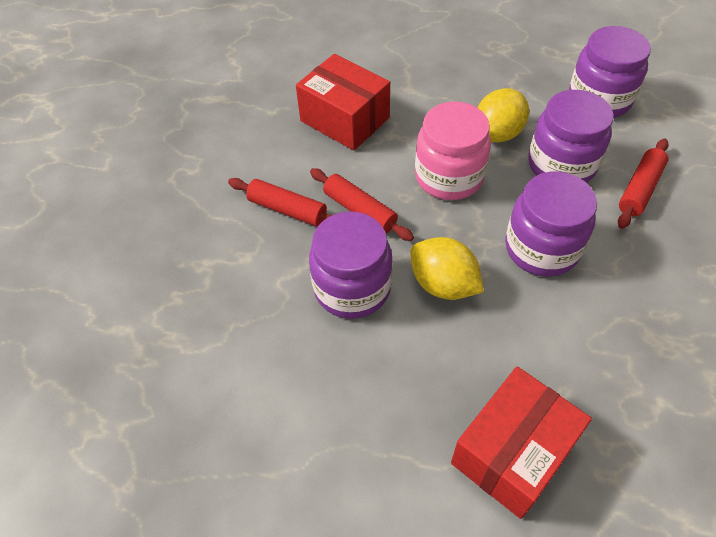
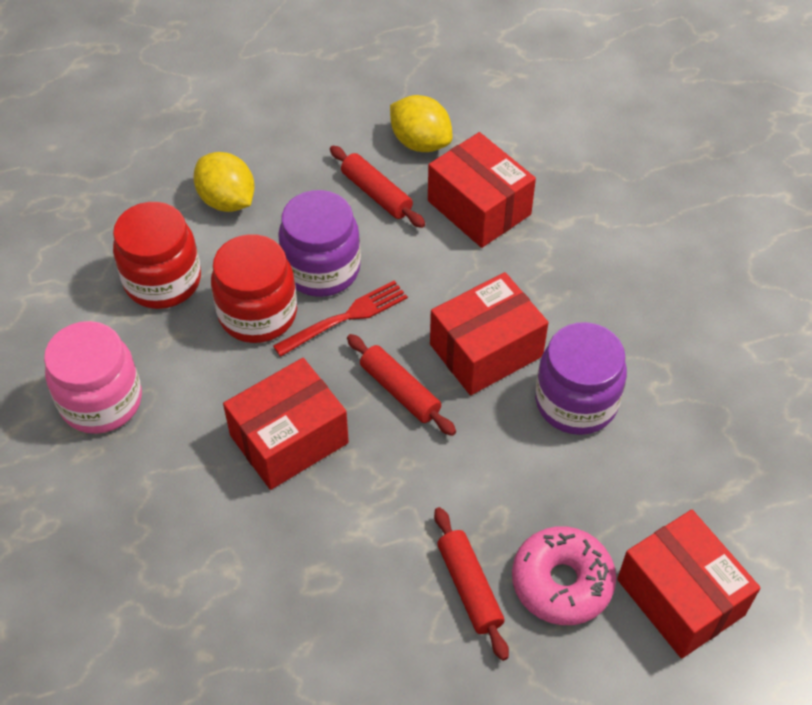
pink donut: 0 -> 1
purple jar: 4 -> 2
red box: 2 -> 4
red fork: 0 -> 1
red jar: 0 -> 2

